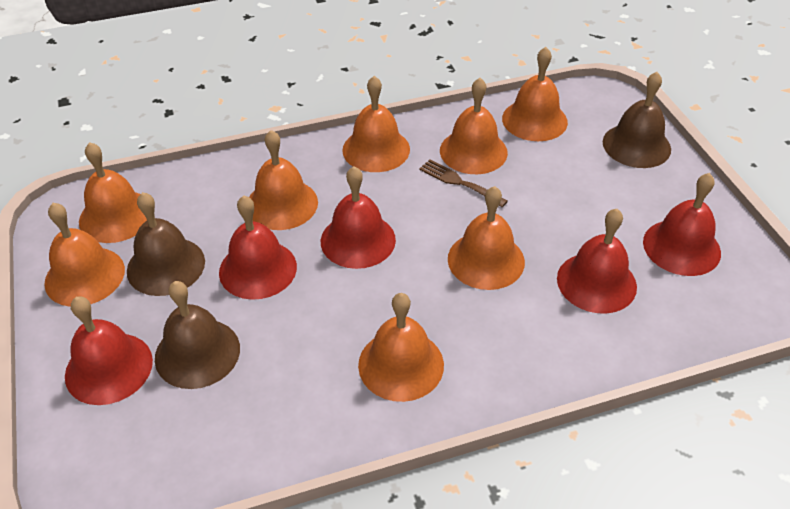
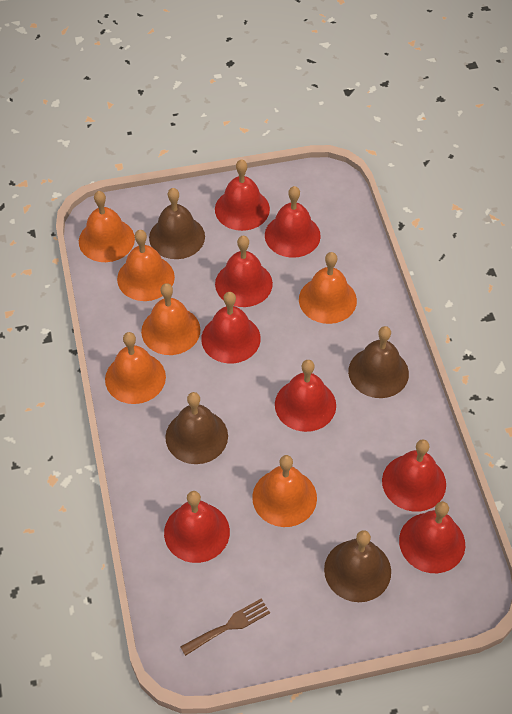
brown bell: 3 -> 4
orange bell: 8 -> 6
red bell: 5 -> 8

